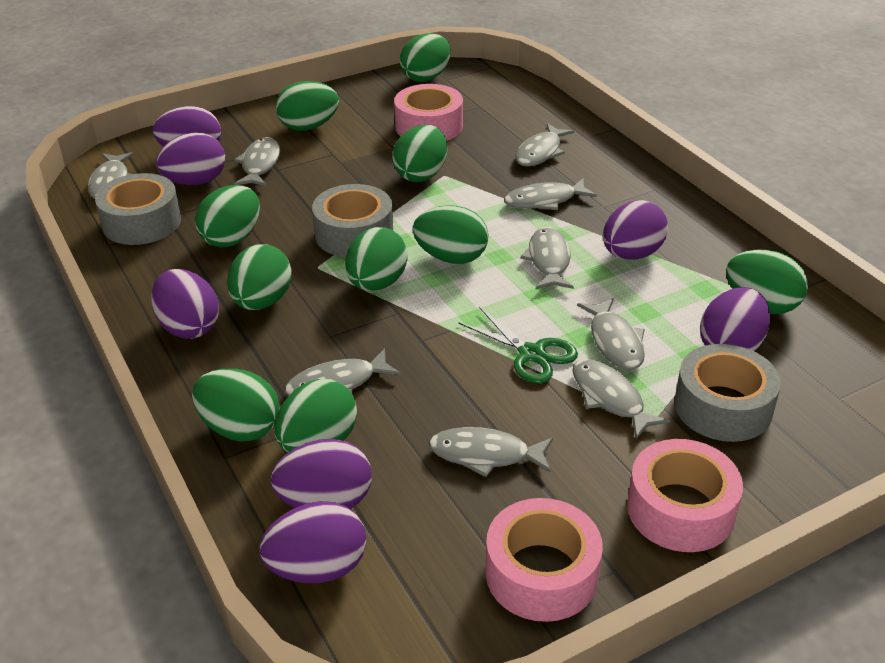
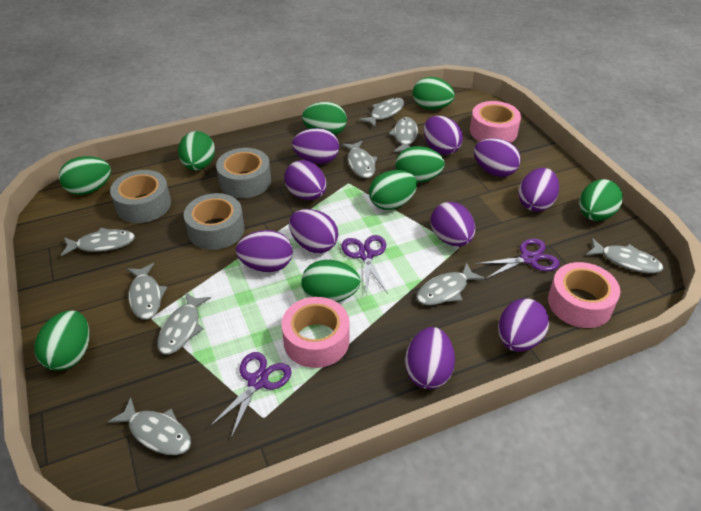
green egg: 10 -> 9
green scissors: 1 -> 0
purple egg: 7 -> 10
purple scissors: 0 -> 3

